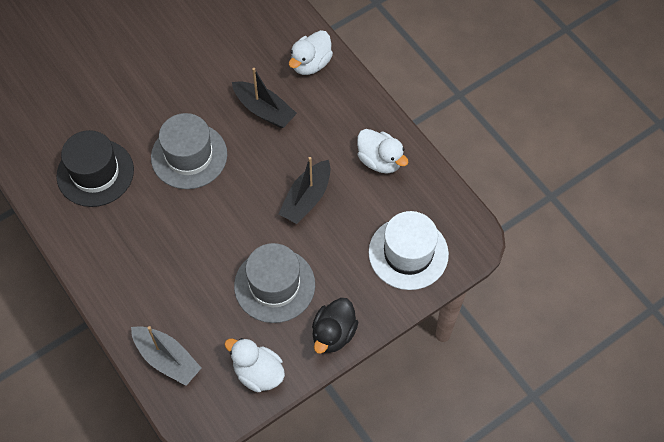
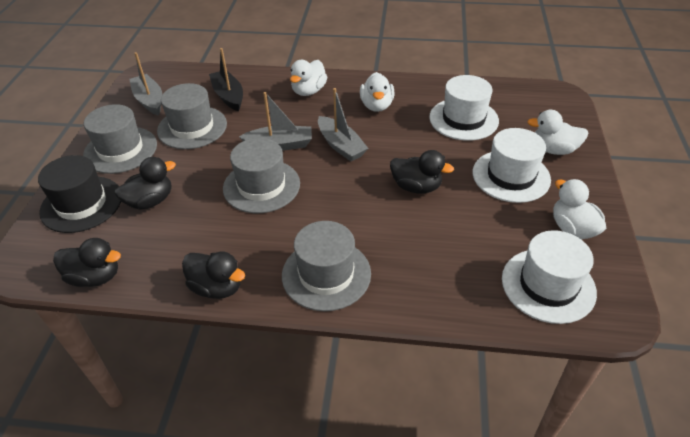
black boat: 2 -> 1
black duck: 1 -> 4
grey boat: 1 -> 3
grey hat: 2 -> 4
white duck: 3 -> 4
white hat: 1 -> 3

